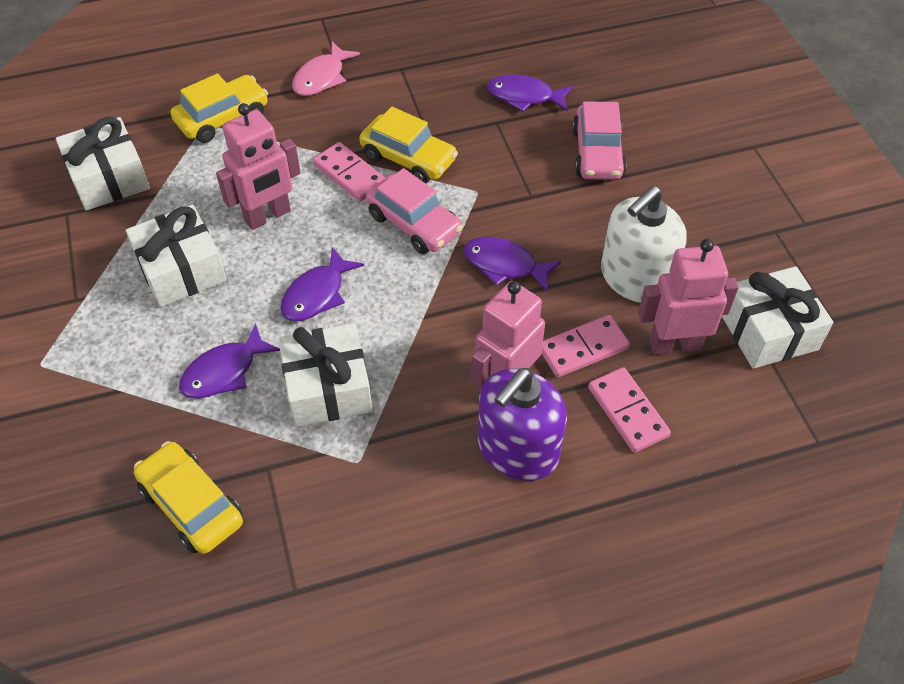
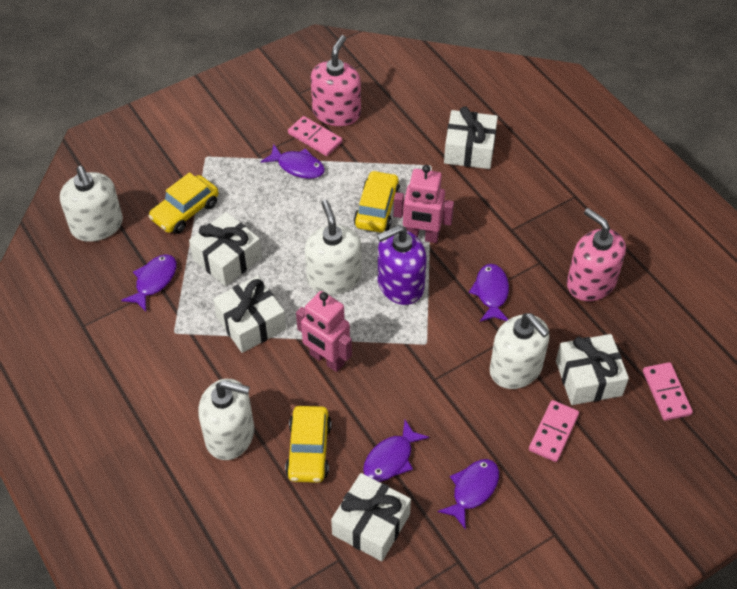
pink car: 2 -> 0
pink fish: 1 -> 0
pink robot: 3 -> 2
pink soap dispenser: 0 -> 2
purple fish: 4 -> 5
white gift: 4 -> 5
white soap dispenser: 1 -> 4

